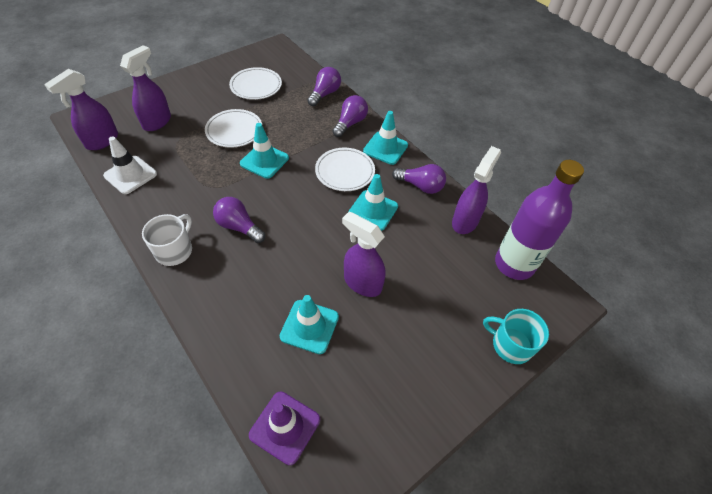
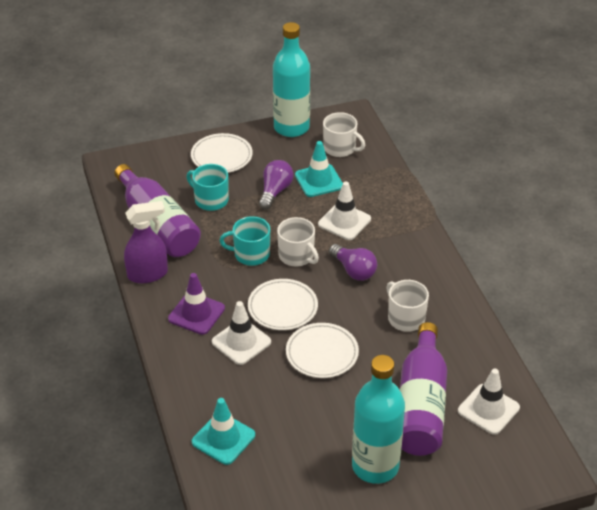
purple bottle: 1 -> 2
purple light bulb: 4 -> 2
purple spray bottle: 4 -> 1
turquoise bottle: 0 -> 2
turquoise mug: 1 -> 2
turquoise traffic cone: 4 -> 2
white mug: 1 -> 3
white traffic cone: 1 -> 3

